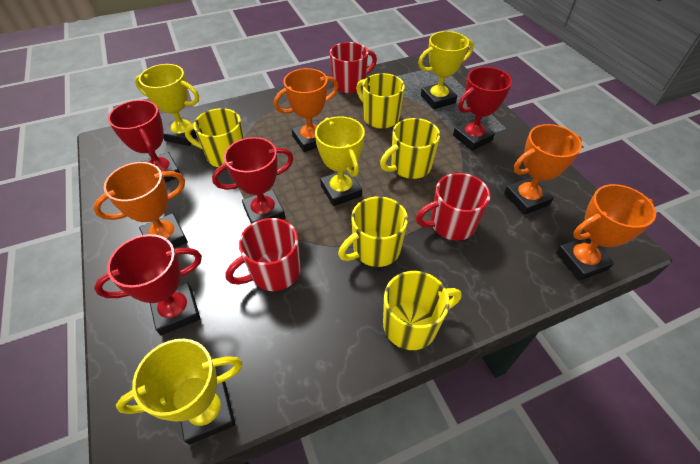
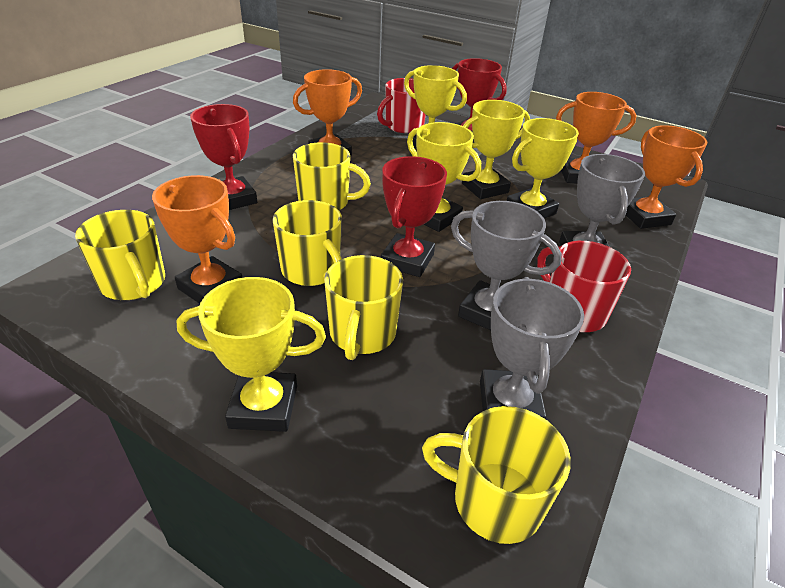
grey trophy: 0 -> 3
red mug: 3 -> 2
red trophy: 4 -> 3
yellow trophy: 4 -> 5

